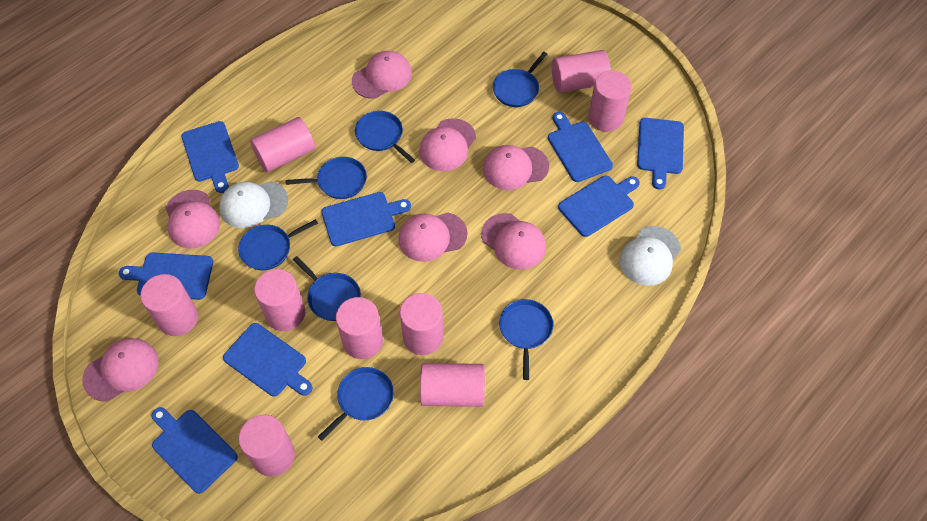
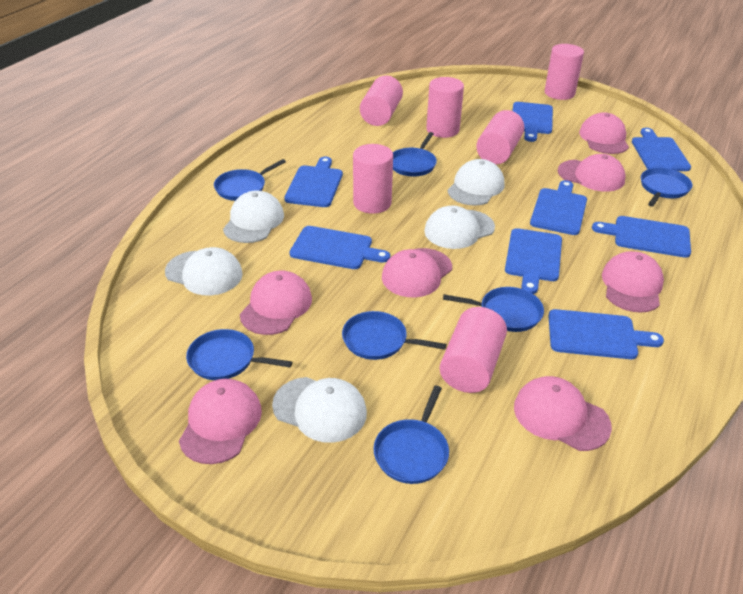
pink cylinder: 9 -> 6
white cap: 2 -> 5

